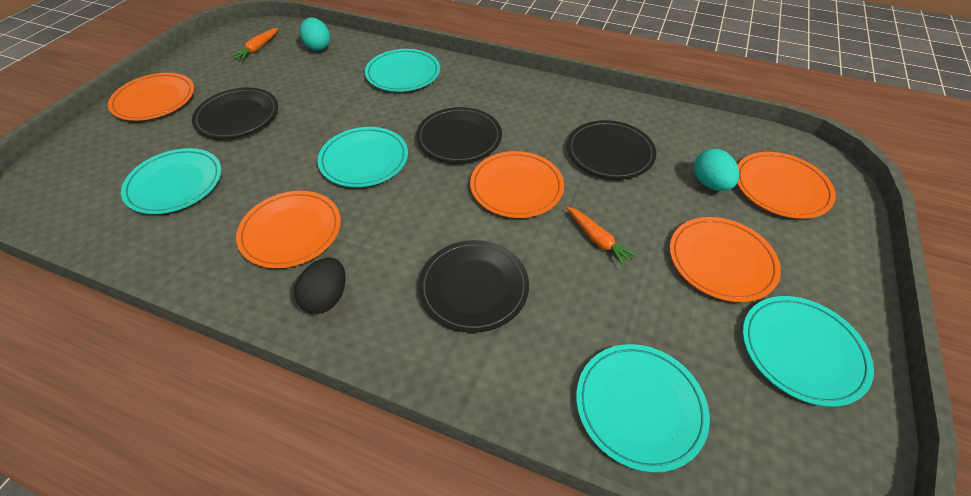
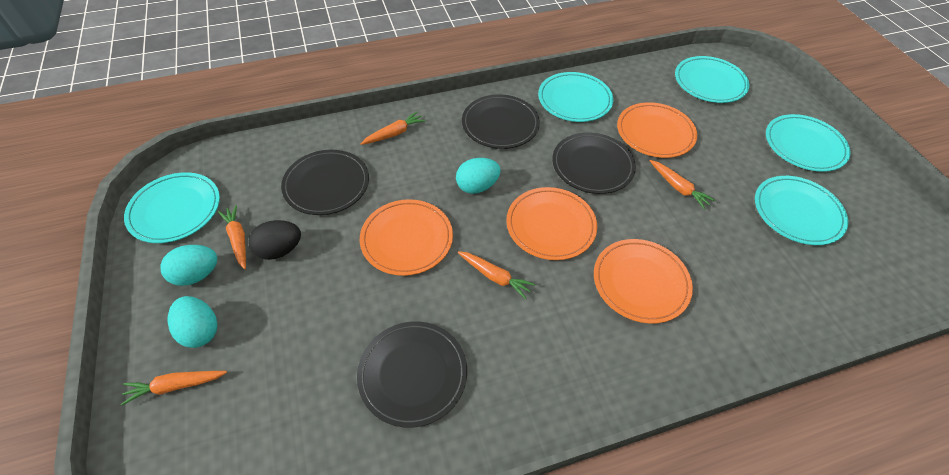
orange carrot: 2 -> 5
orange plate: 5 -> 4
turquoise egg: 2 -> 3

